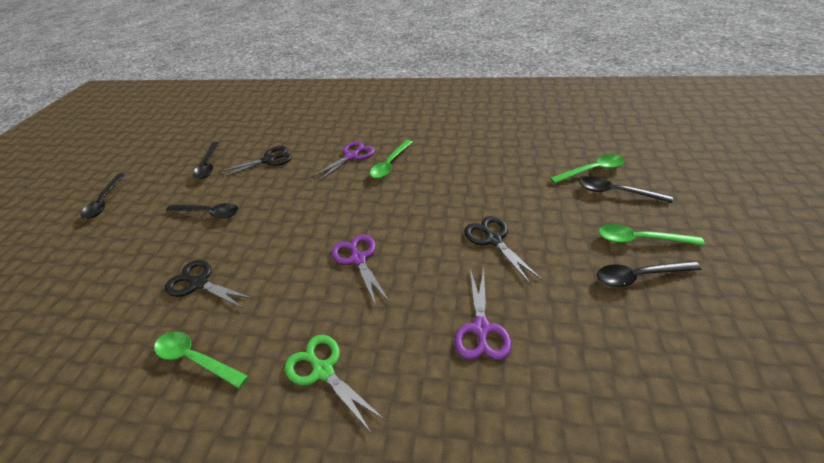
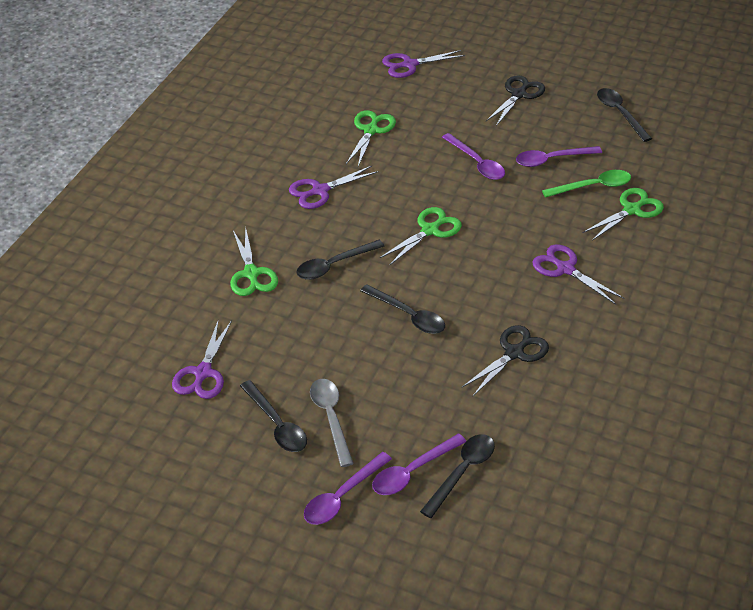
black scissors: 3 -> 2
green scissors: 1 -> 4
green spoon: 4 -> 1
grey spoon: 0 -> 1
purple scissors: 3 -> 4
purple spoon: 0 -> 4

